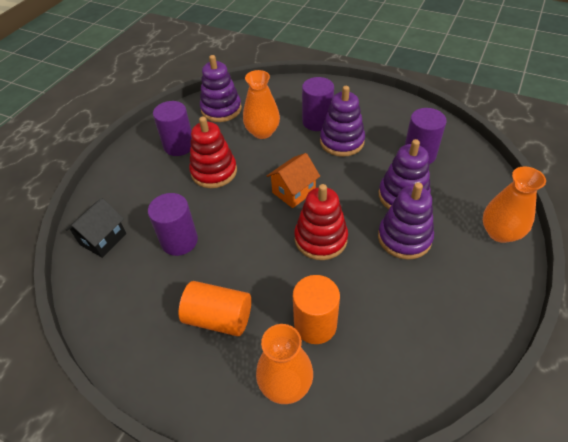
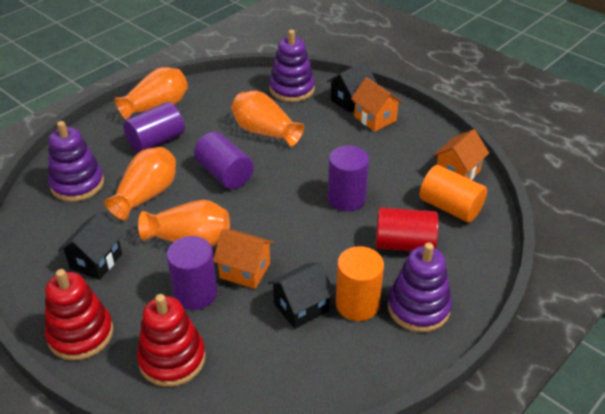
black house: 1 -> 3
orange house: 1 -> 3
orange vase: 3 -> 4
purple stacking toy: 4 -> 3
red cylinder: 0 -> 1

